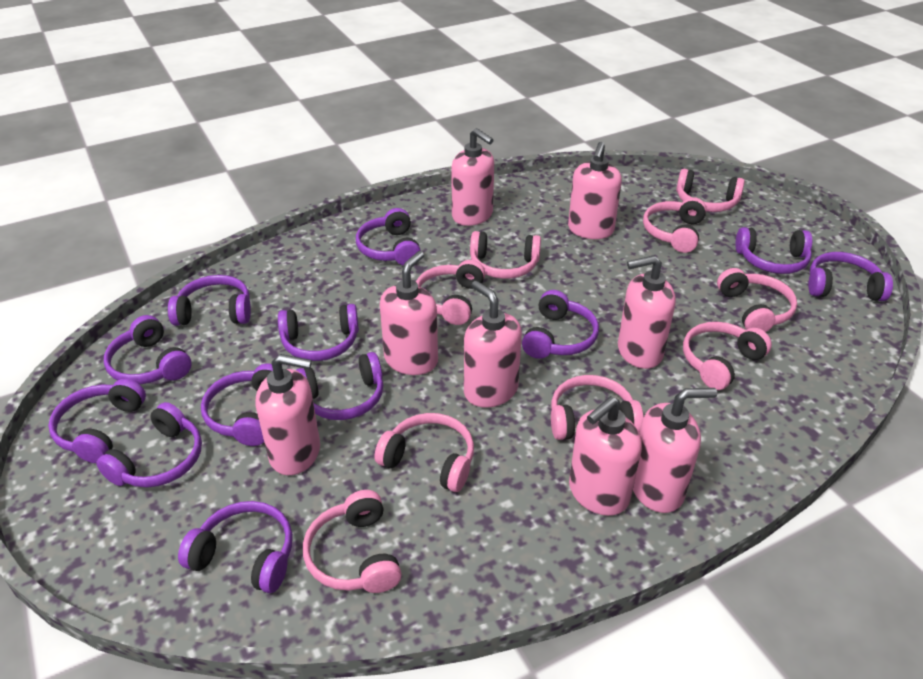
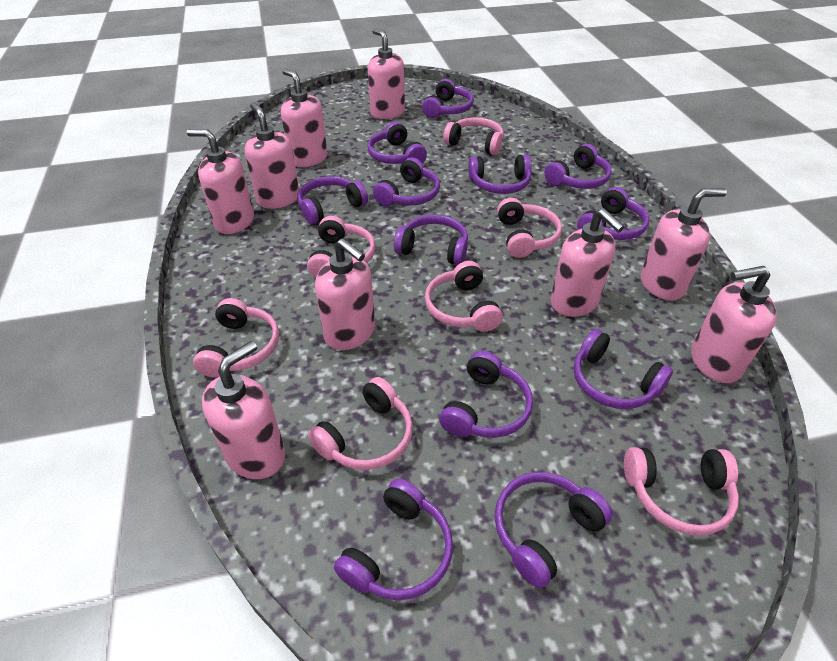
pink headphones: 9 -> 7
pink soap dispenser: 8 -> 9

